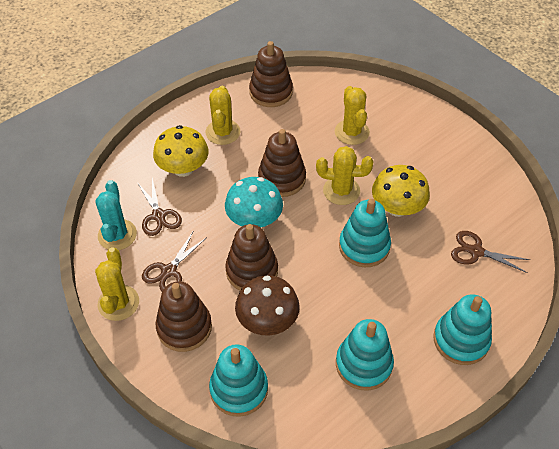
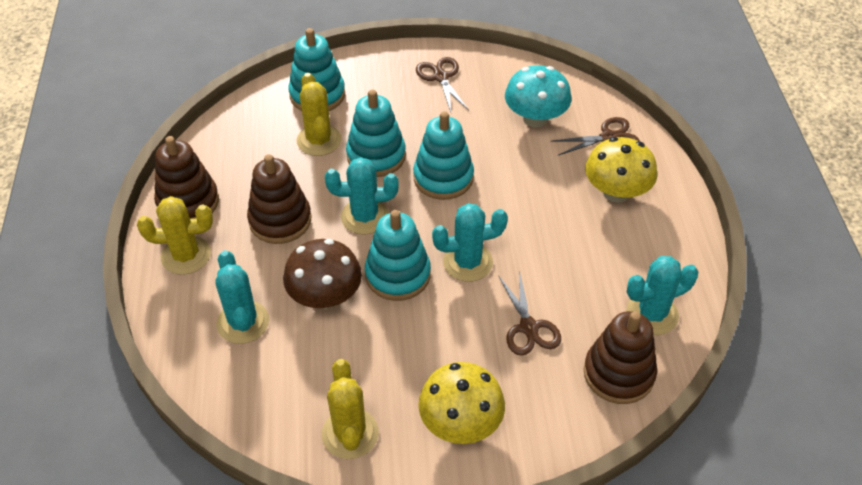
brown stacking toy: 4 -> 3
turquoise cactus: 1 -> 4
yellow cactus: 4 -> 3

